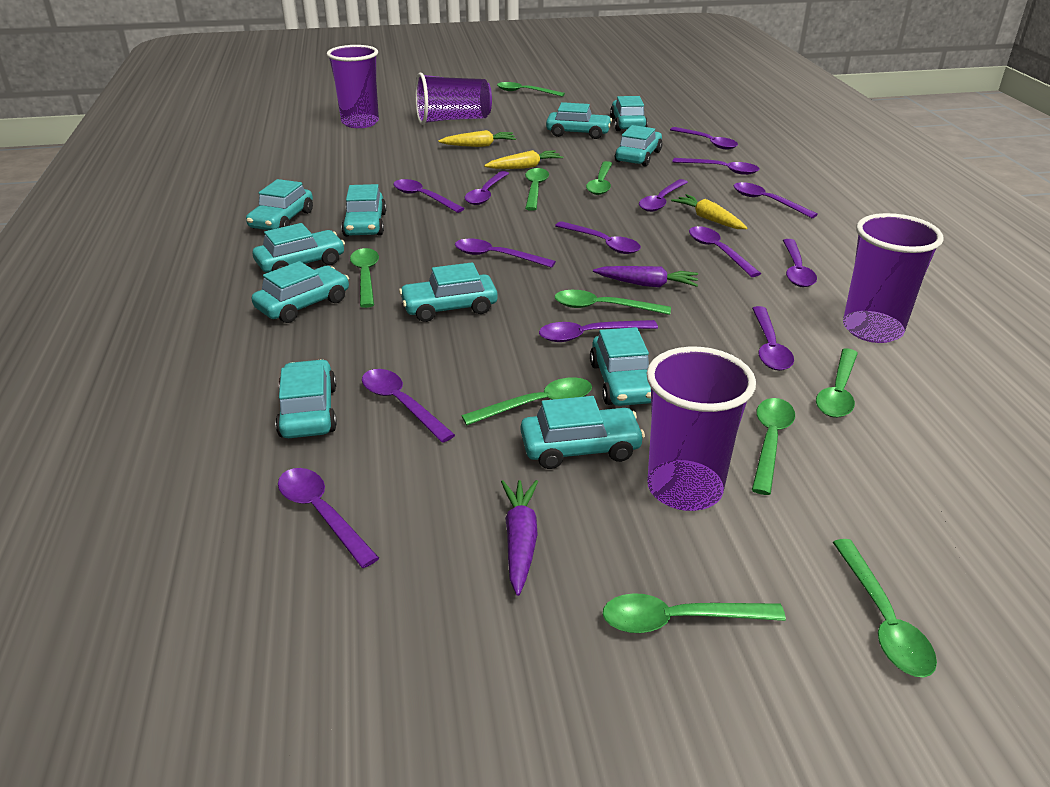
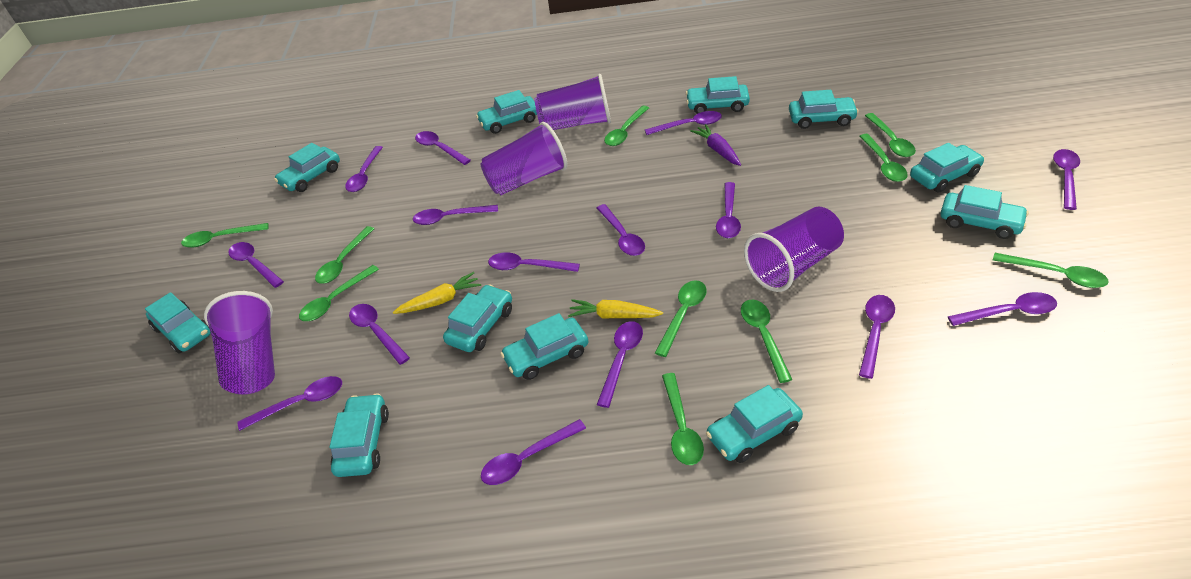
purple carrot: 2 -> 1
purple spoon: 14 -> 15
yellow carrot: 3 -> 2

